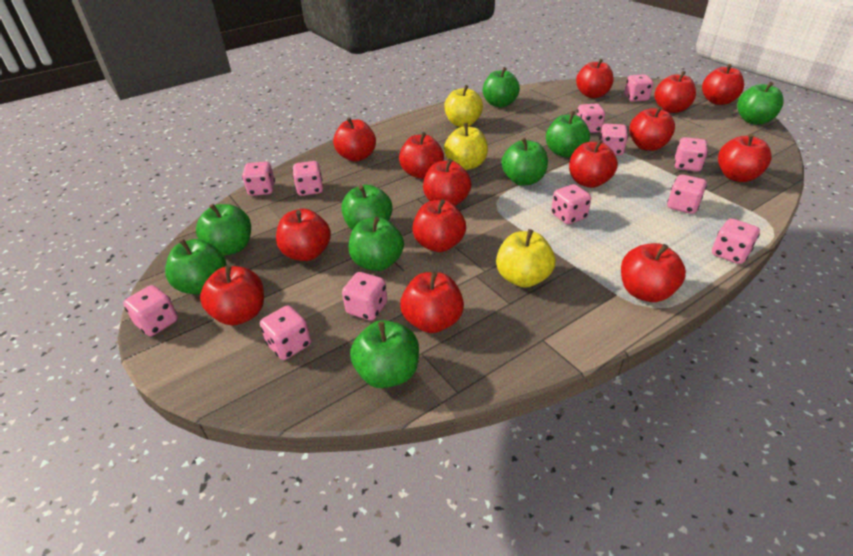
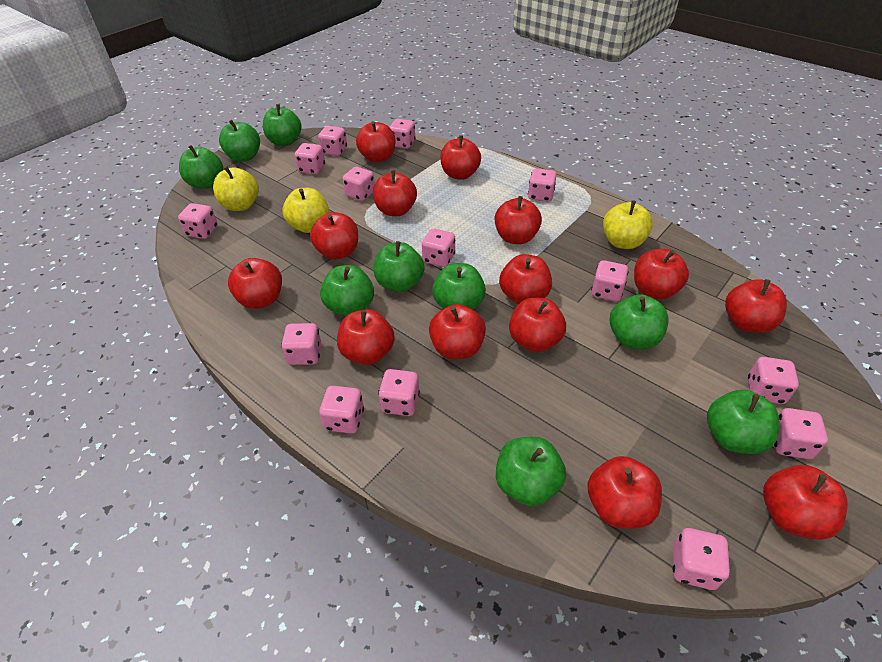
pink dice: 12 -> 14

